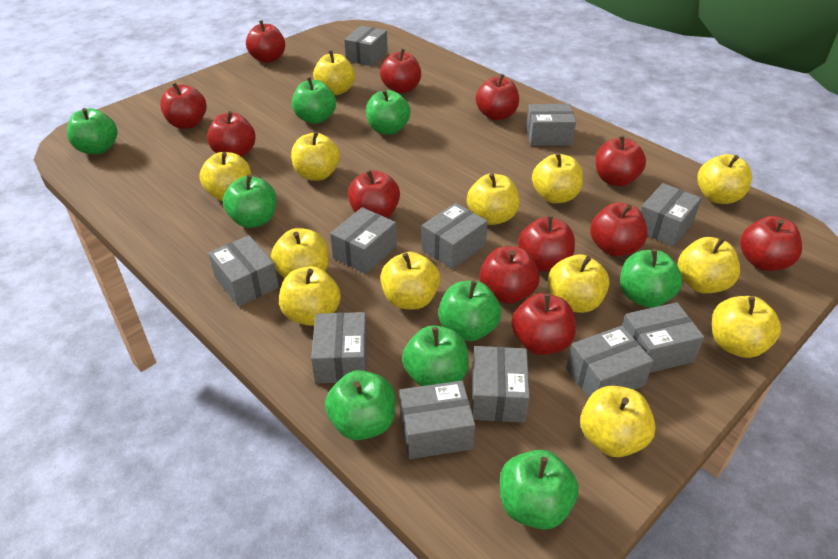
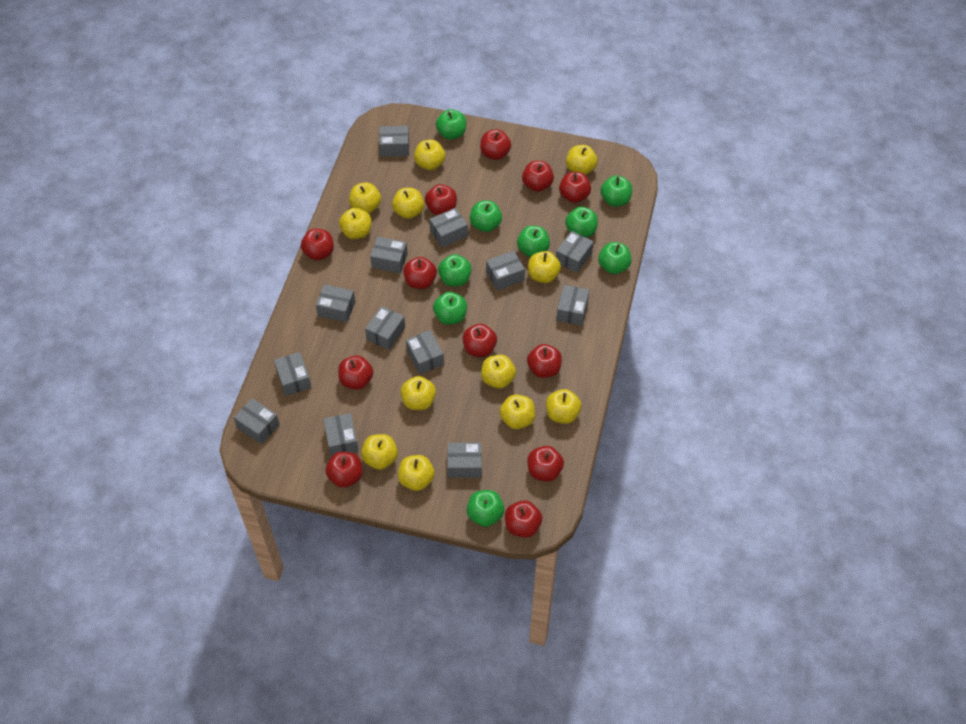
grey box: 11 -> 13
yellow apple: 13 -> 12

